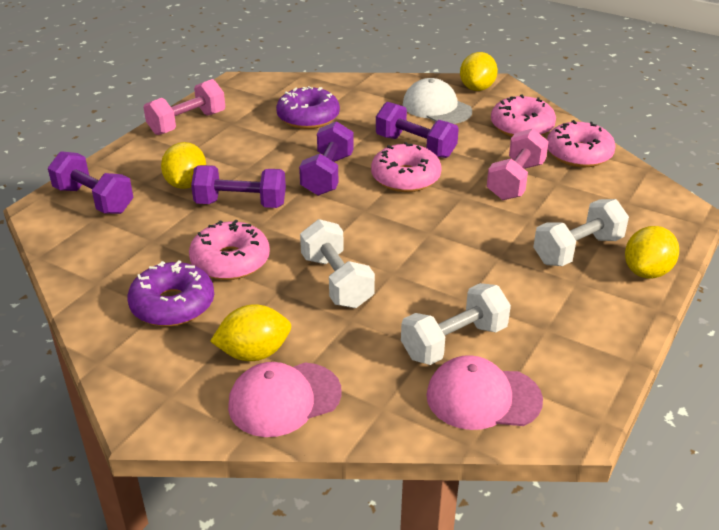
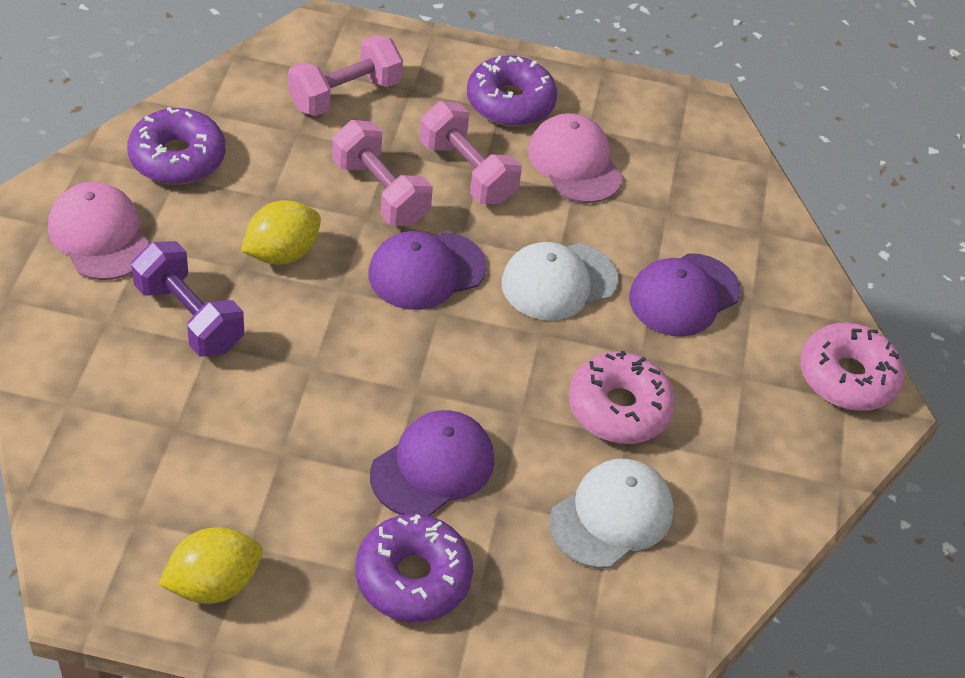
pink donut: 4 -> 2
pink dumbbell: 2 -> 3
purple cap: 0 -> 3
purple donut: 2 -> 3
purple dumbbell: 4 -> 1
white cap: 1 -> 2
white dumbbell: 3 -> 0
yellow lemon: 4 -> 2

